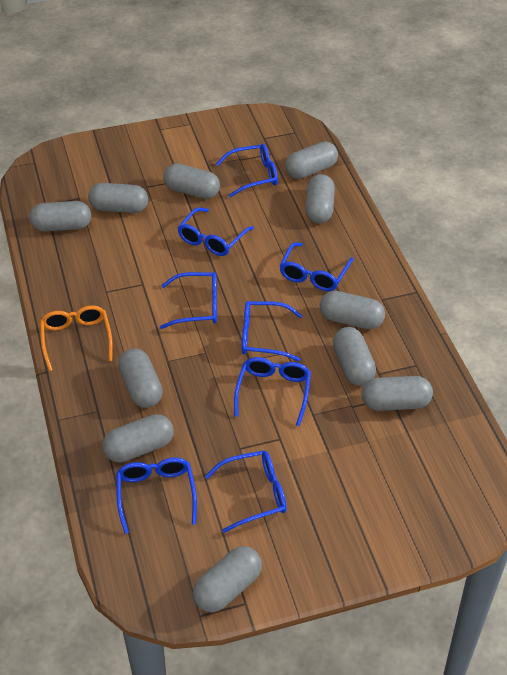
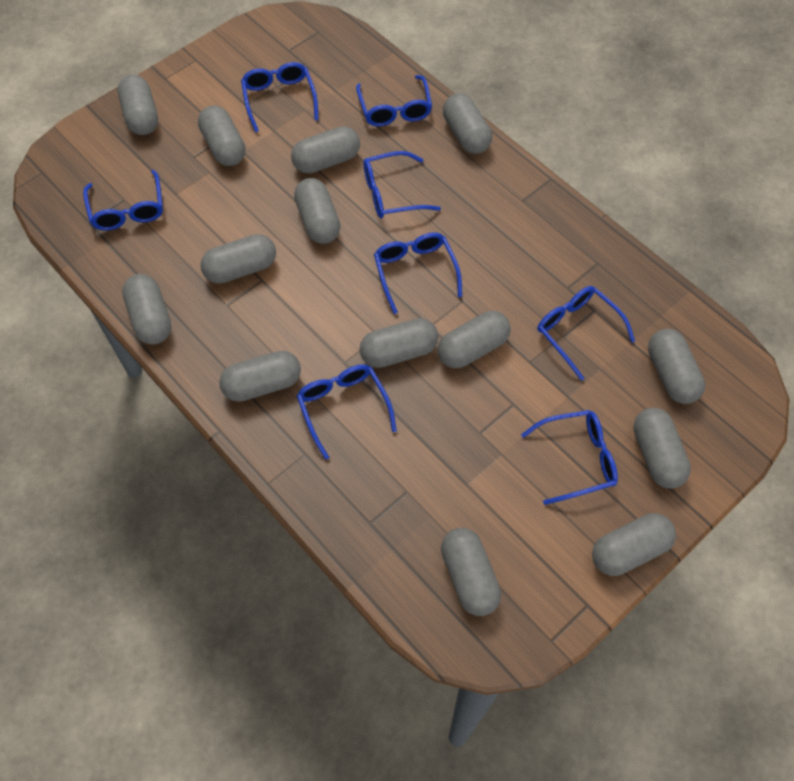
grey capsule: 11 -> 14
orange glasses: 1 -> 0

